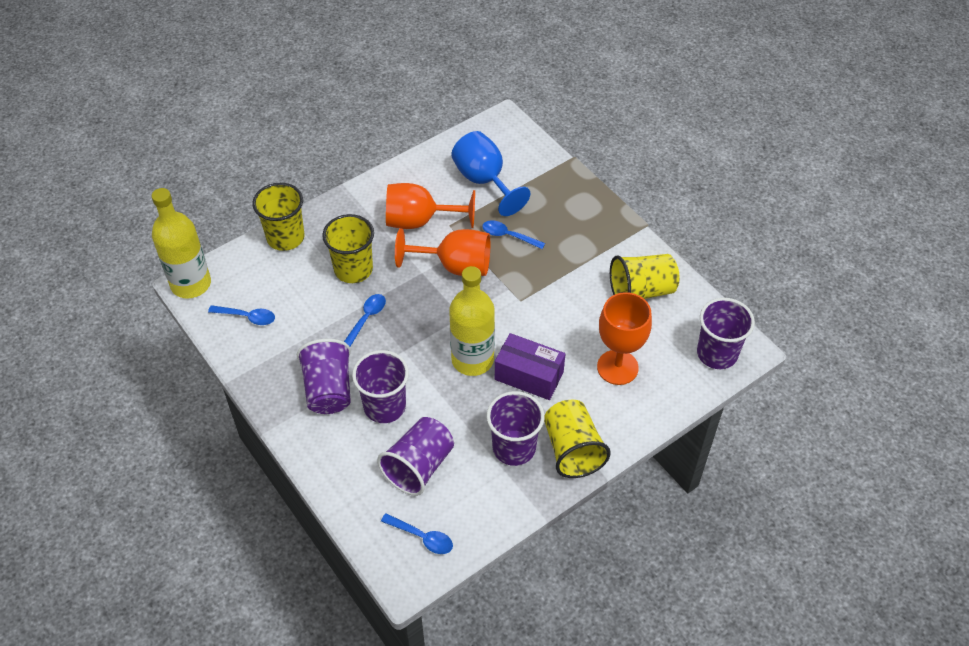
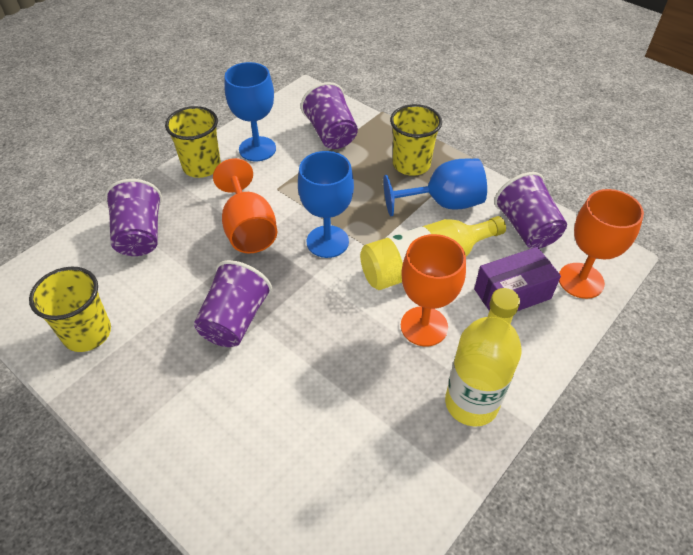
blue goblet: 1 -> 3
blue spoon: 4 -> 0
purple cup: 5 -> 4
yellow cup: 4 -> 3

